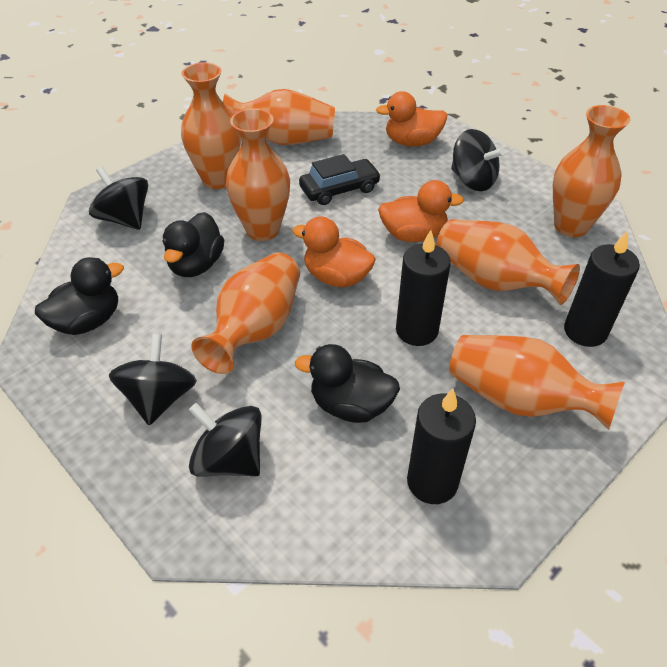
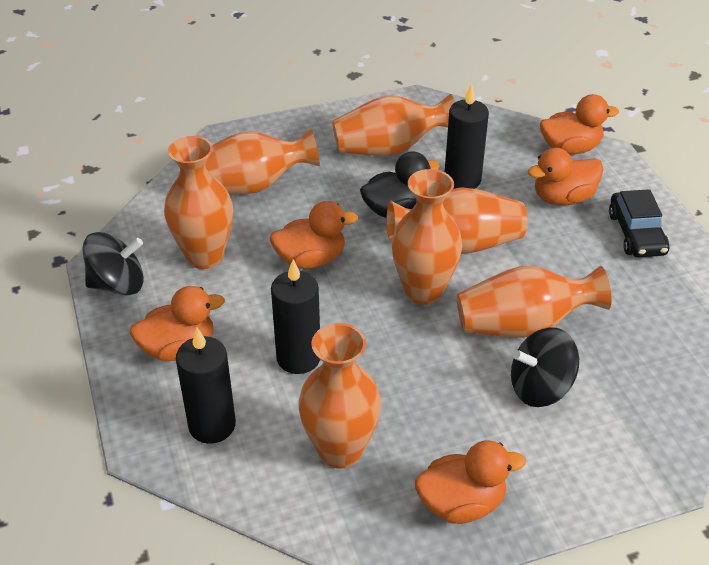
black duck: 3 -> 1
black spinning top: 4 -> 2
orange duck: 3 -> 5

